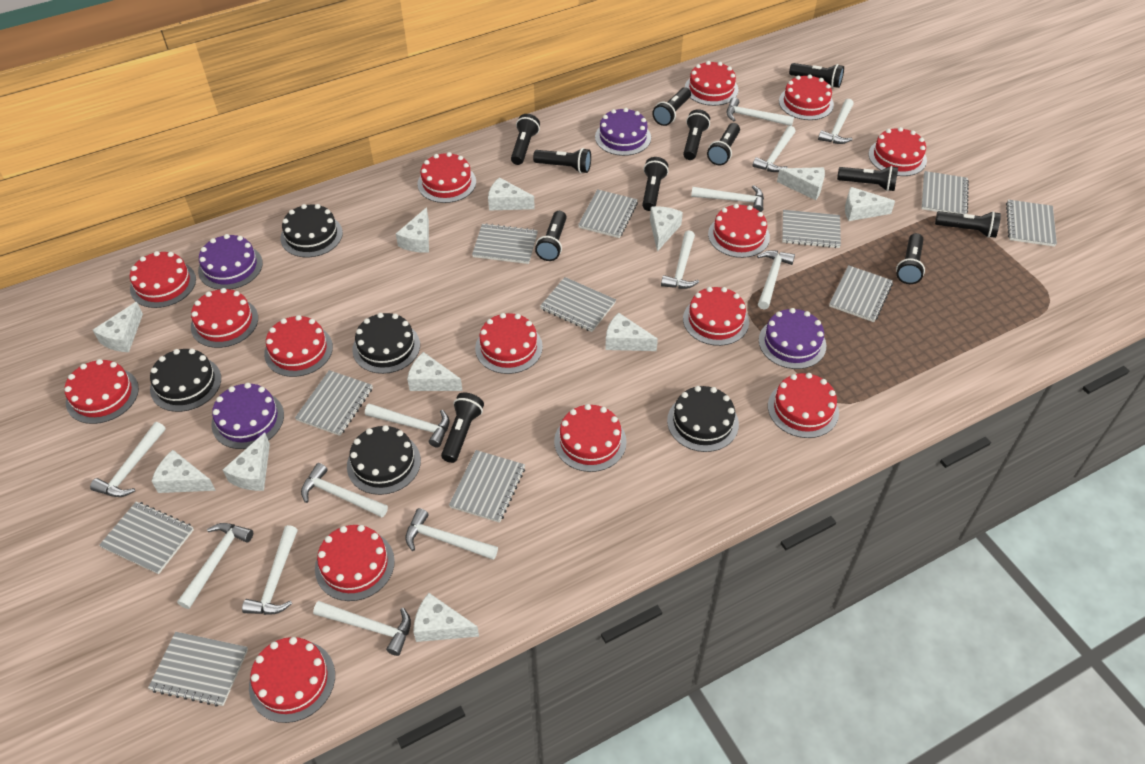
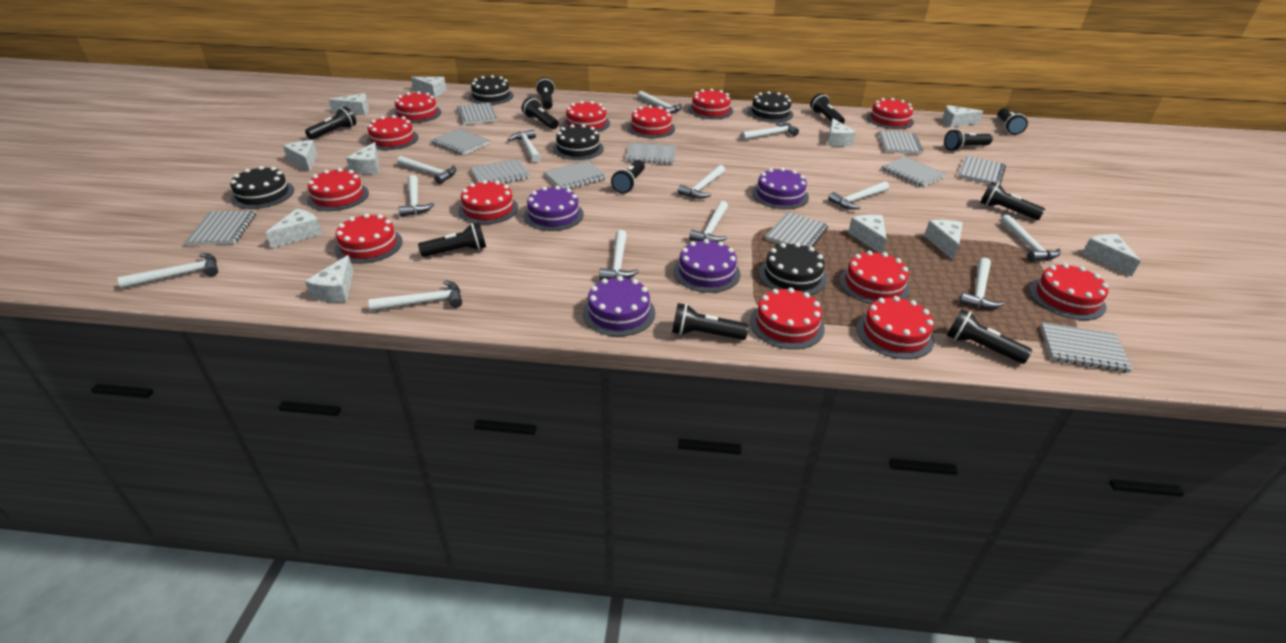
black flashlight: 12 -> 11
red cake: 15 -> 13

